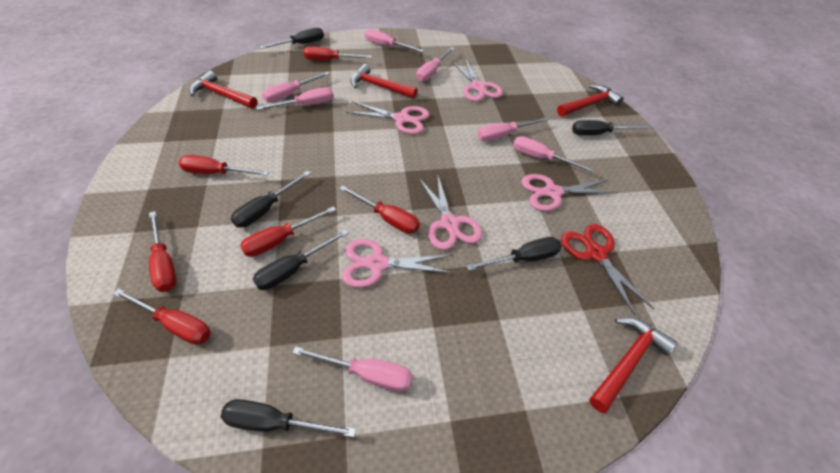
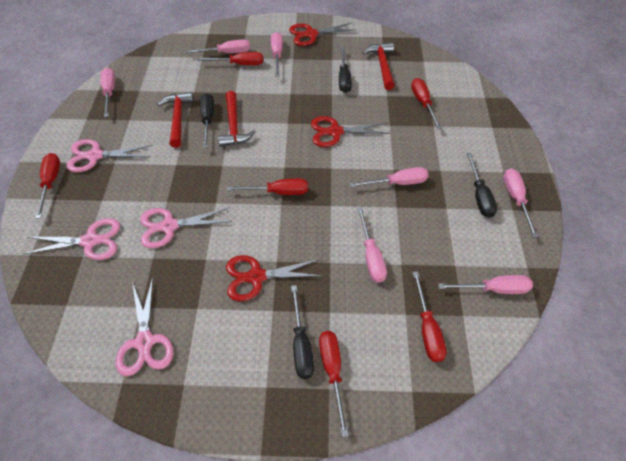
black screwdriver: 6 -> 4
pink scissors: 5 -> 4
red hammer: 4 -> 3
red scissors: 1 -> 3

